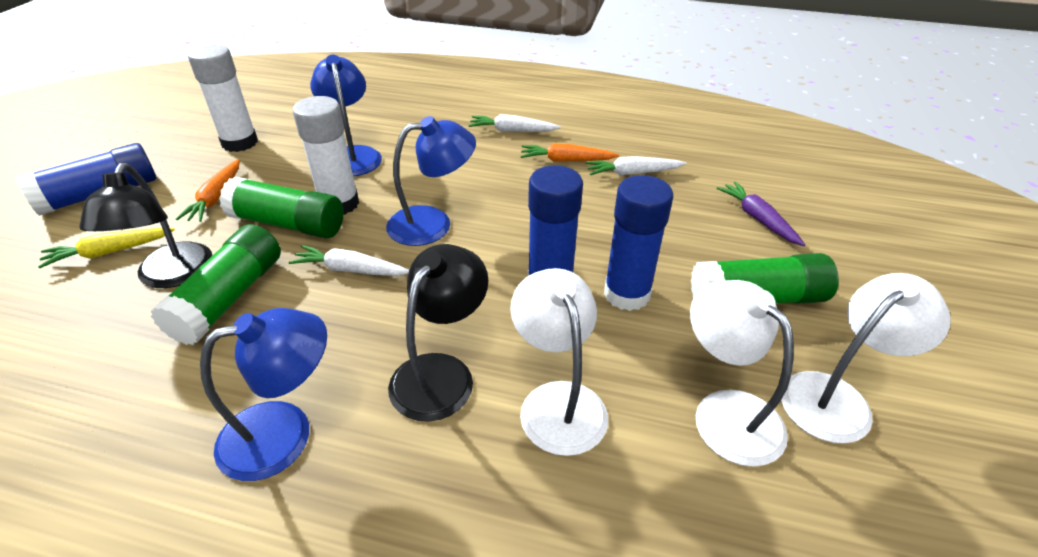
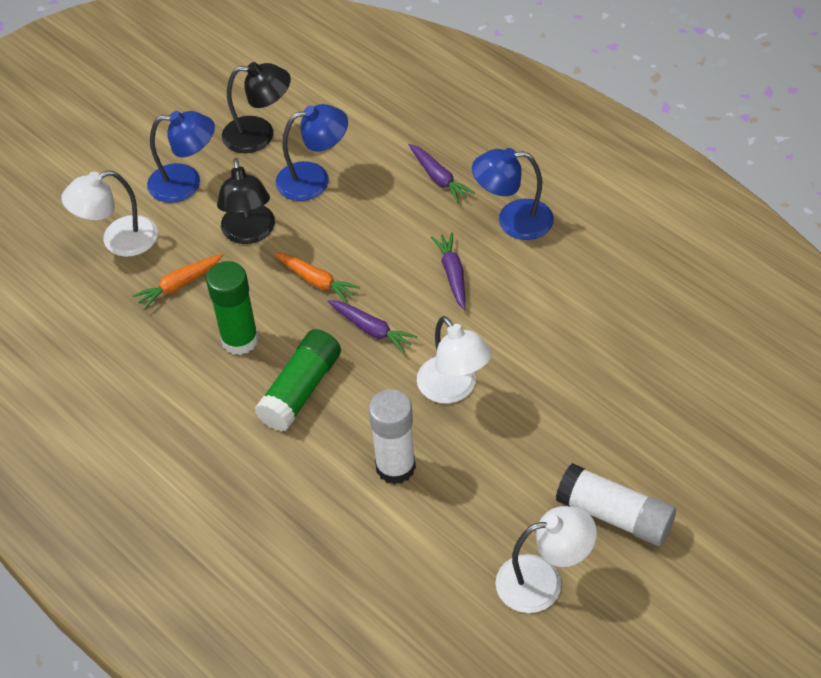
blue glue stick: 3 -> 0
green glue stick: 3 -> 2
purple carrot: 1 -> 3
white carrot: 3 -> 0
yellow carrot: 1 -> 0

